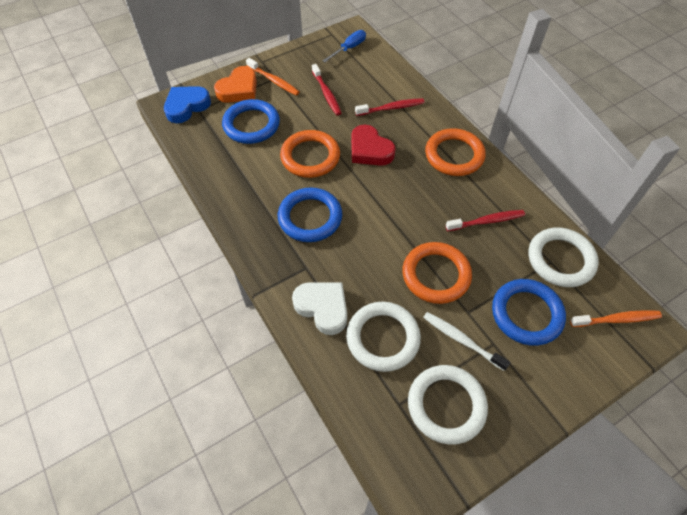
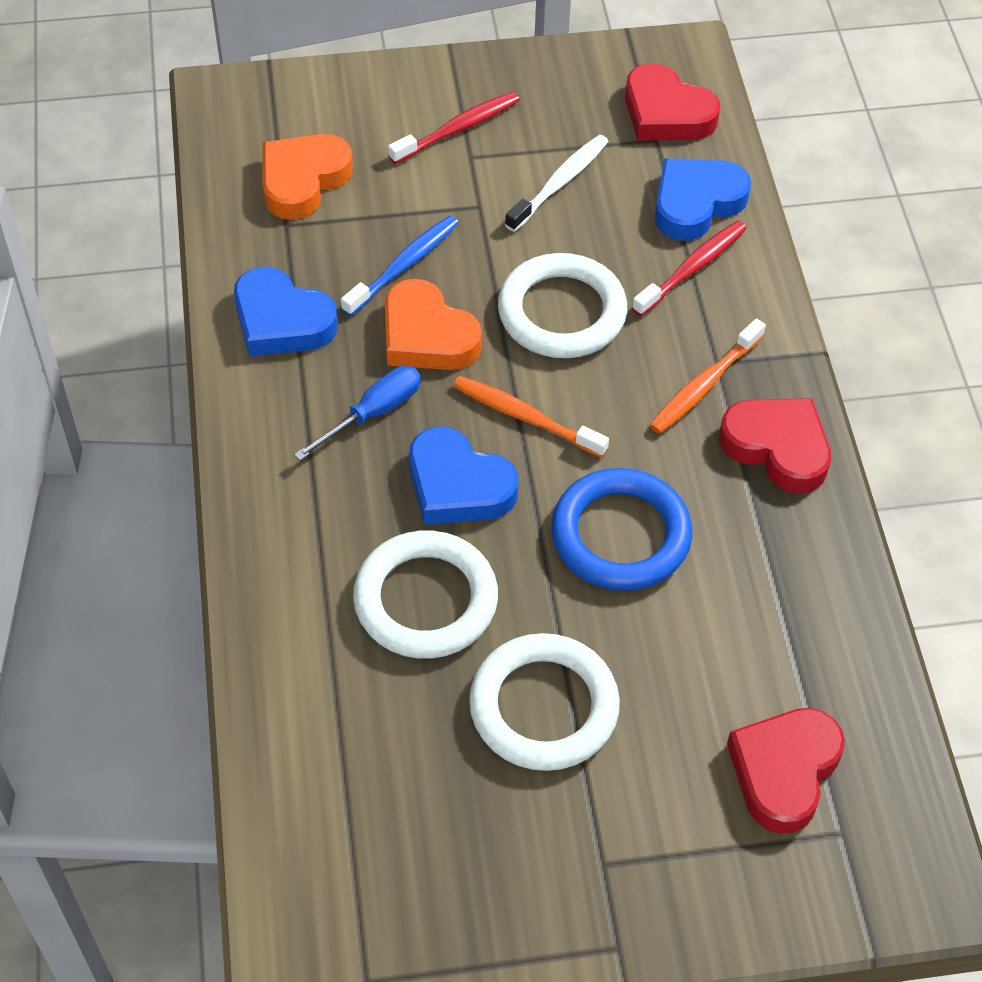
blue heart: 1 -> 3
blue ring: 3 -> 1
blue toothbrush: 0 -> 1
orange heart: 1 -> 2
orange ring: 3 -> 0
red heart: 1 -> 3
red toothbrush: 3 -> 2
white heart: 1 -> 0

